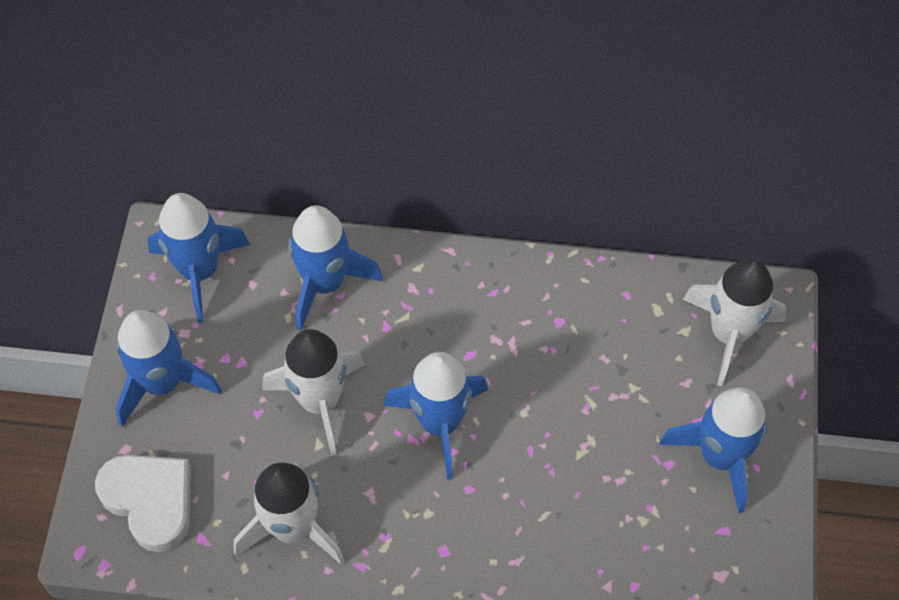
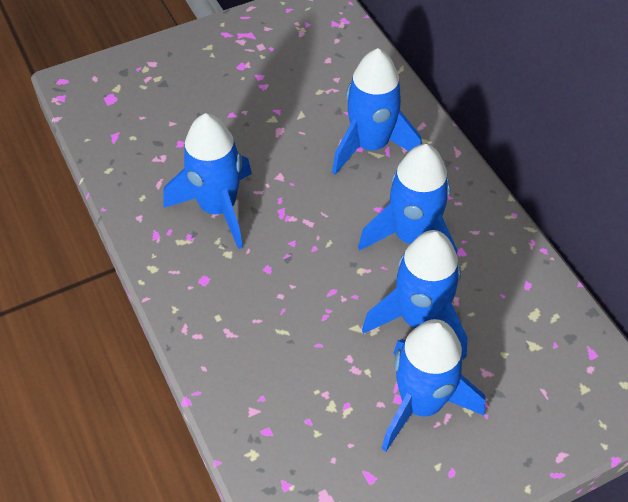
white heart: 1 -> 0
white rocket: 3 -> 0

